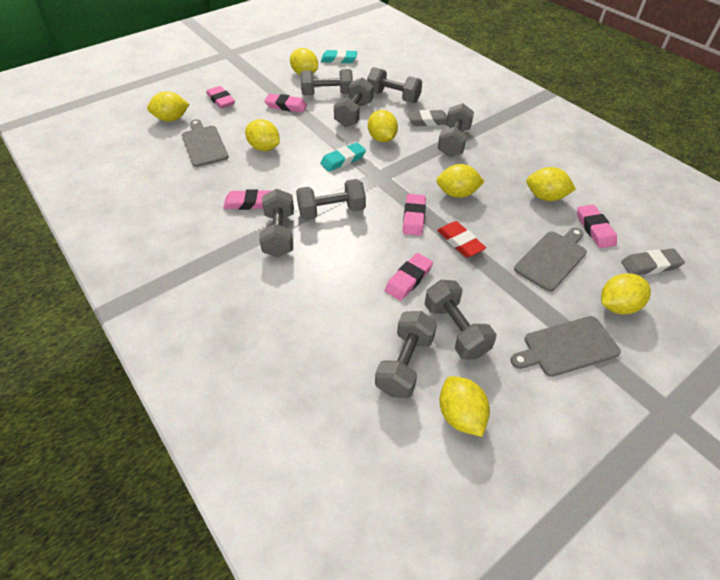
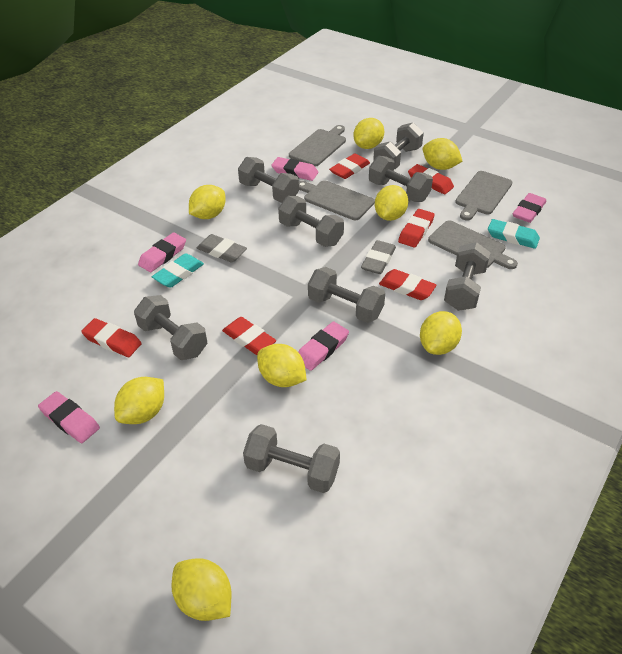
grey cutting board: 3 -> 4
pink eraser: 6 -> 5
red eraser: 1 -> 6

